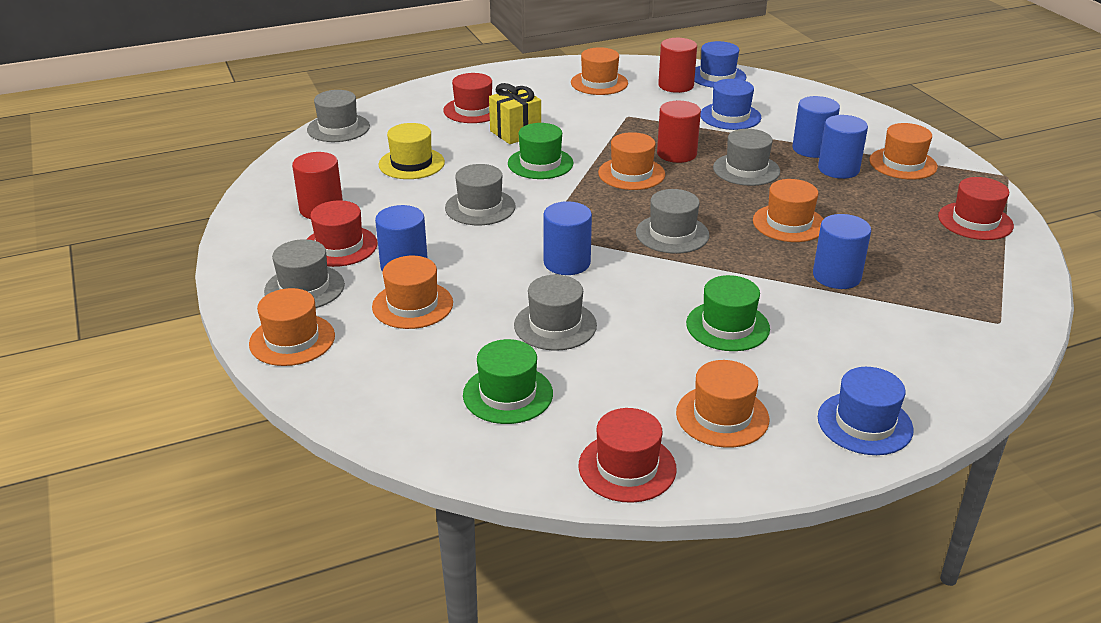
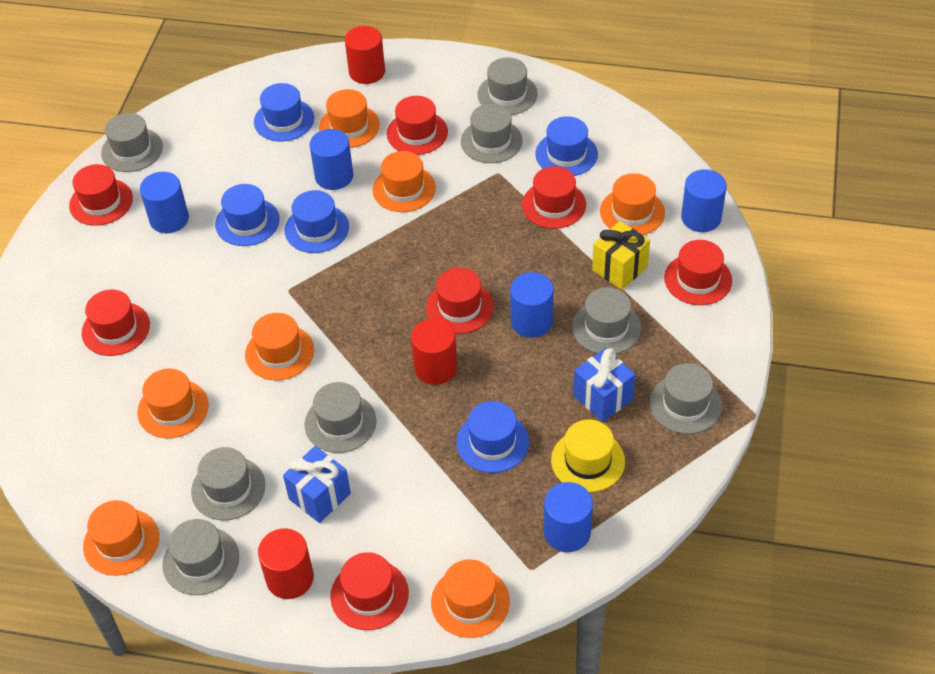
blue gift: 0 -> 2
blue hat: 3 -> 5
green hat: 3 -> 0
grey hat: 6 -> 8
red hat: 4 -> 7

